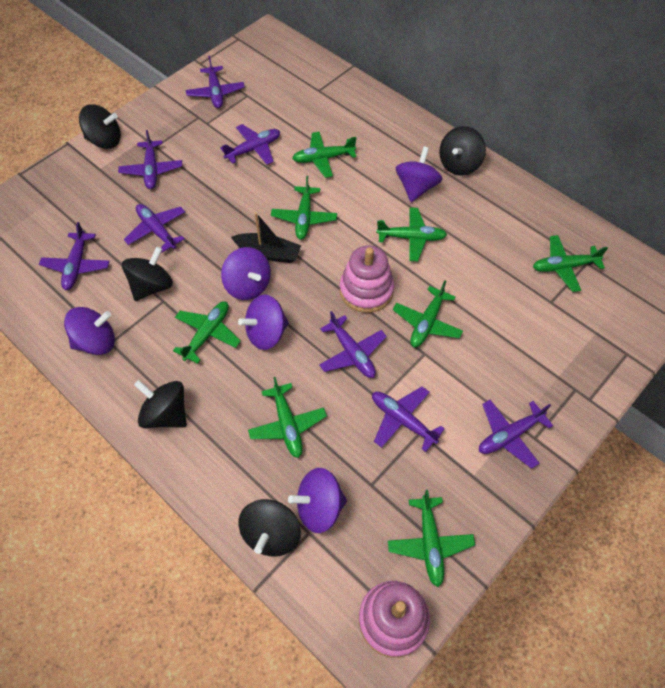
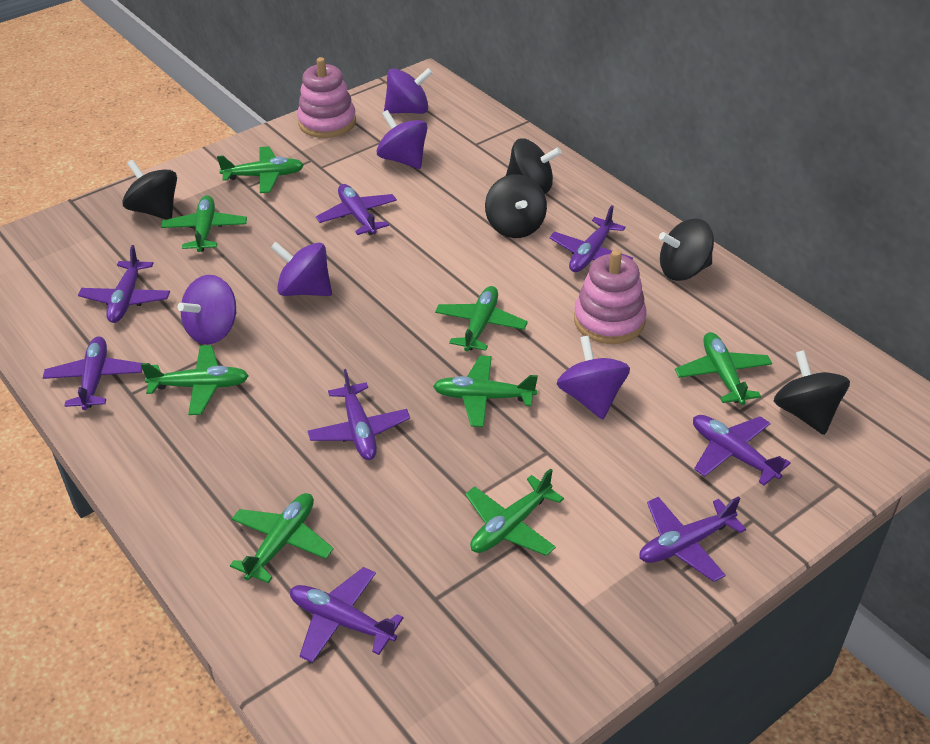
black boat: 1 -> 0

